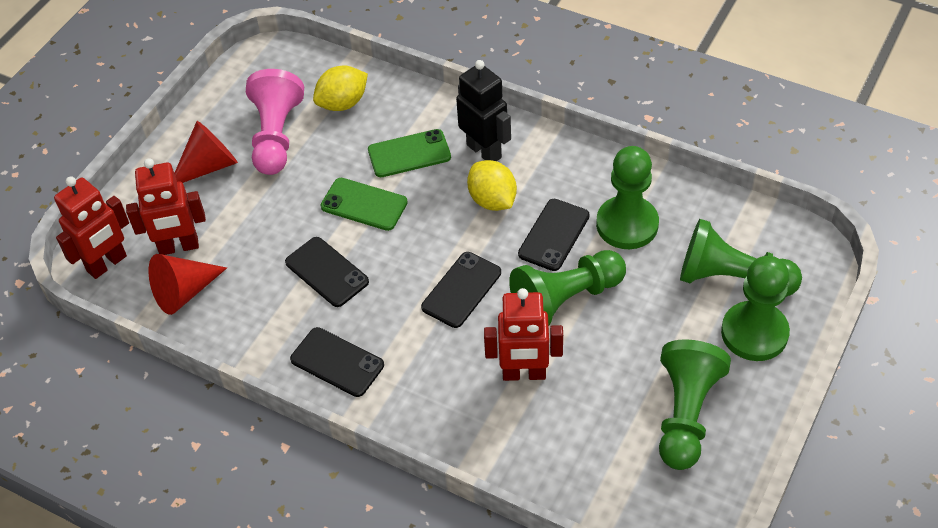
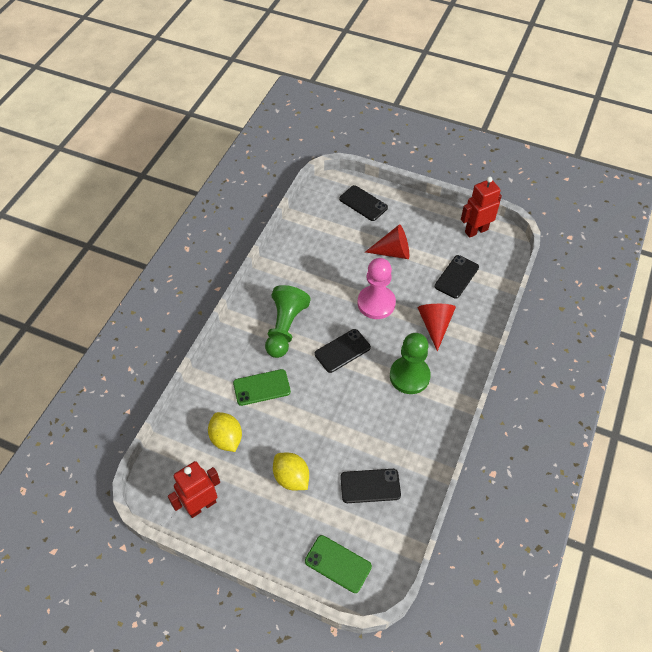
black robot: 1 -> 0
green pawn: 5 -> 2
red robot: 3 -> 2

